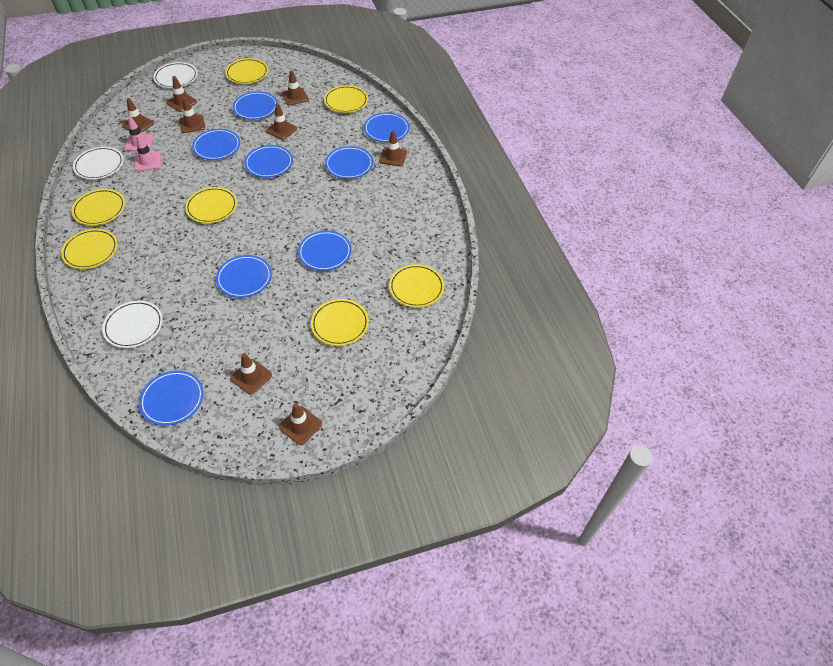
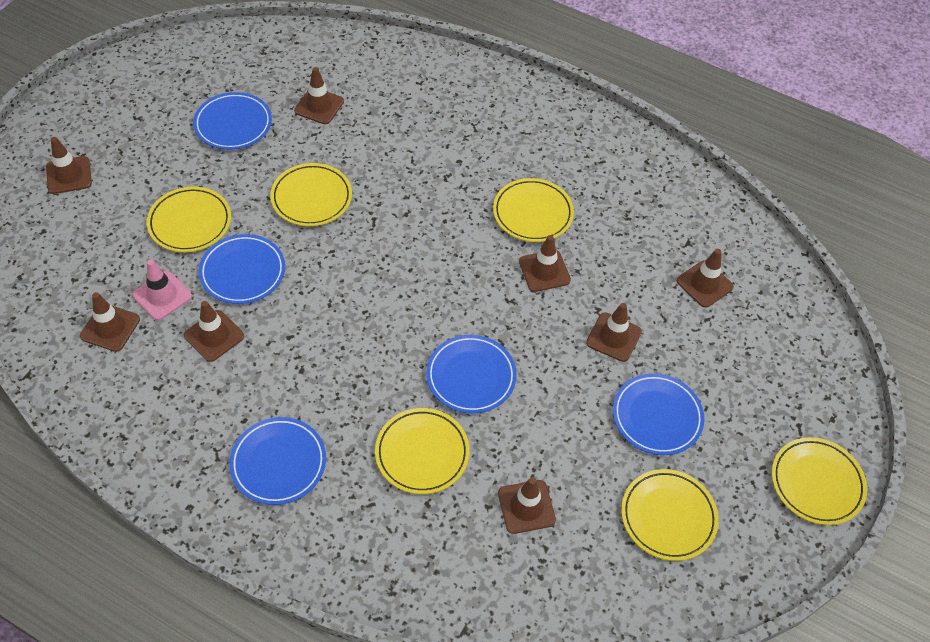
blue plate: 8 -> 5
pink traffic cone: 2 -> 1
white plate: 3 -> 0
yellow plate: 7 -> 6

